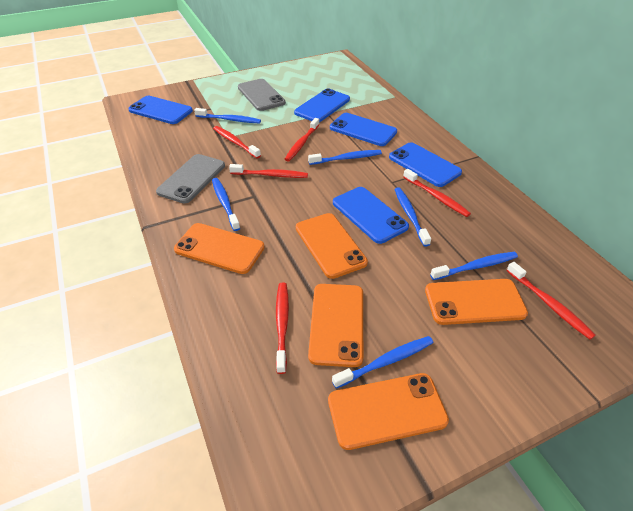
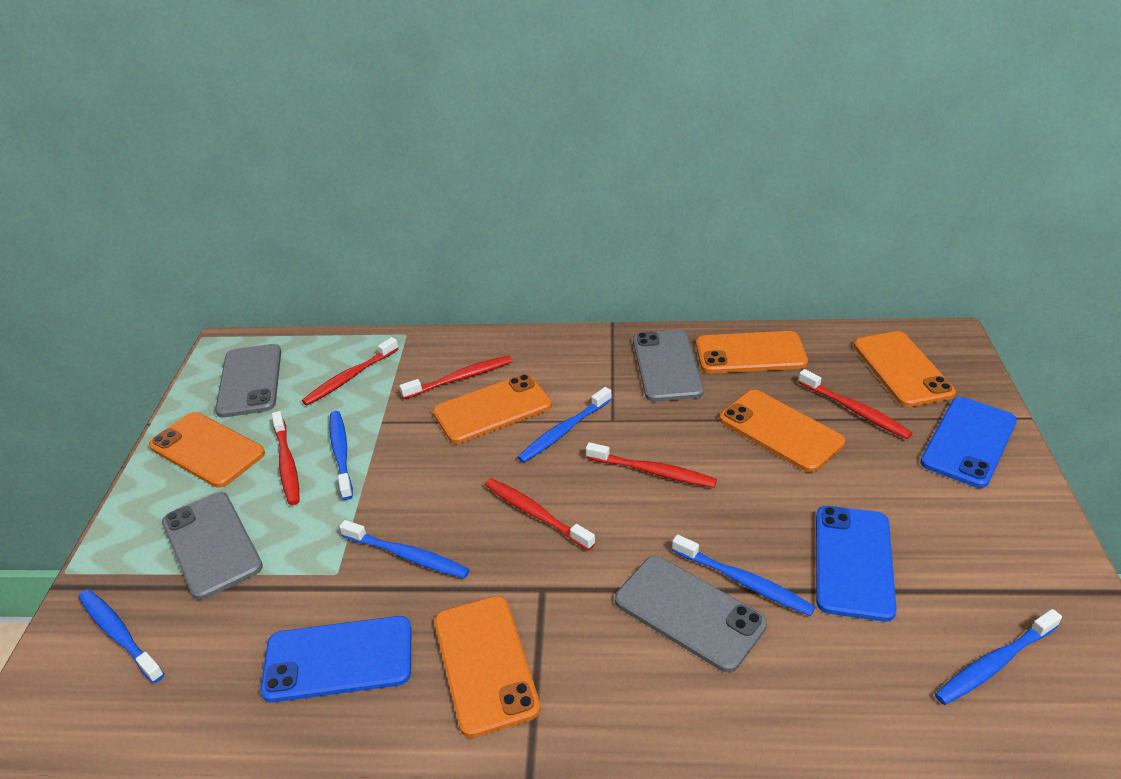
blue phone: 5 -> 3
grey phone: 2 -> 4
orange phone: 5 -> 6

